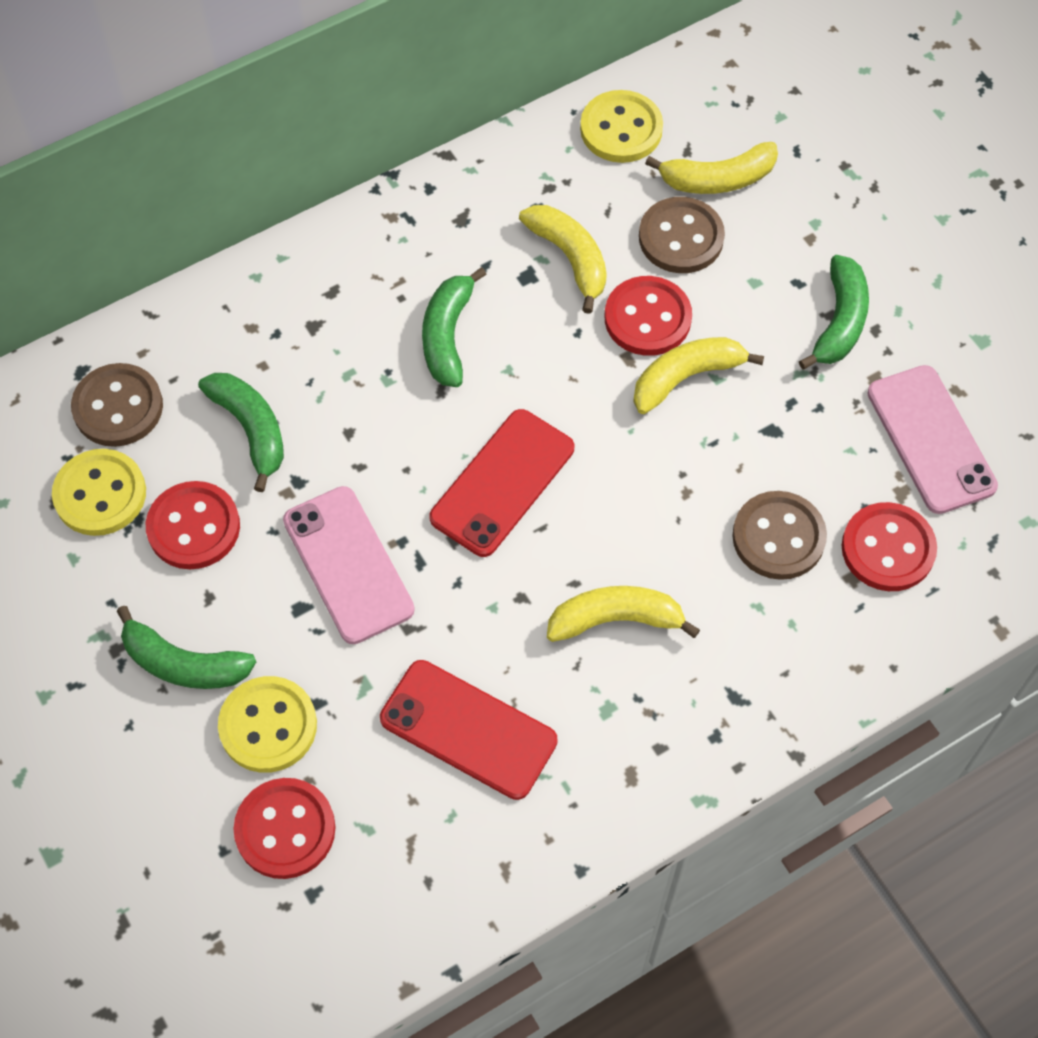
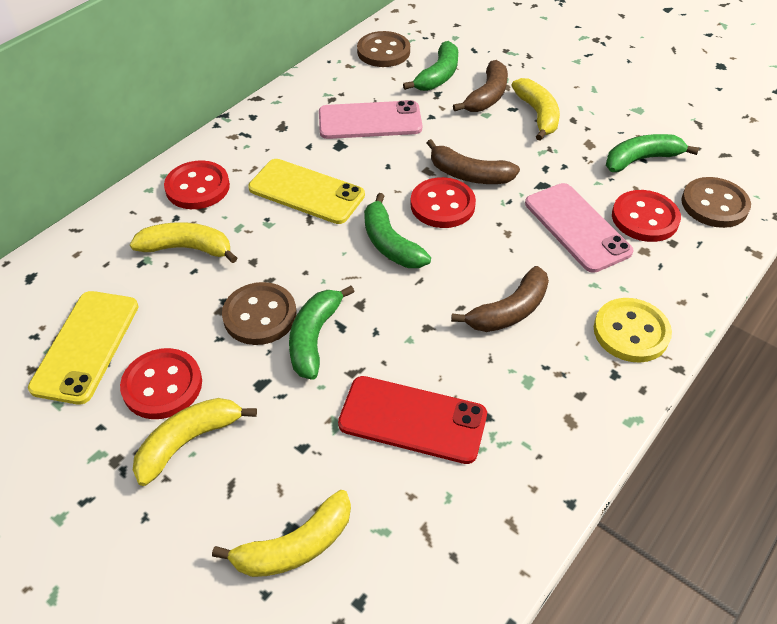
brown banana: 0 -> 3
red phone: 2 -> 1
yellow button: 3 -> 1
yellow phone: 0 -> 2

